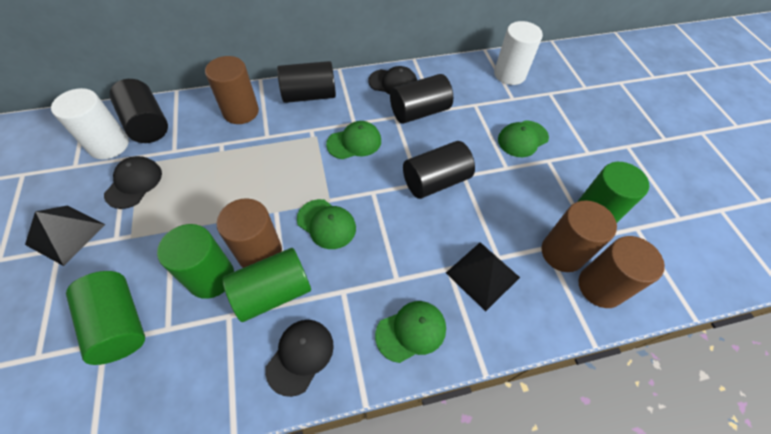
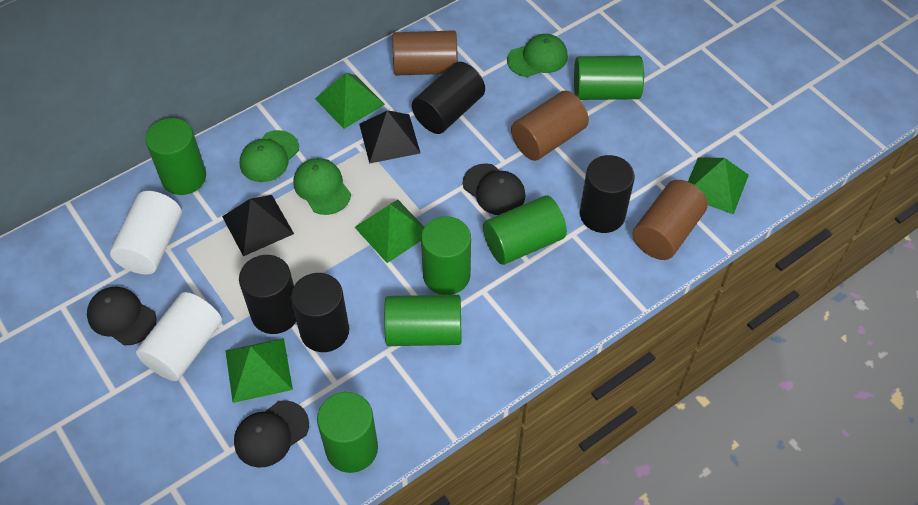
brown cylinder: 4 -> 3
green cap: 4 -> 3
green cylinder: 4 -> 6
green pyramid: 0 -> 4

